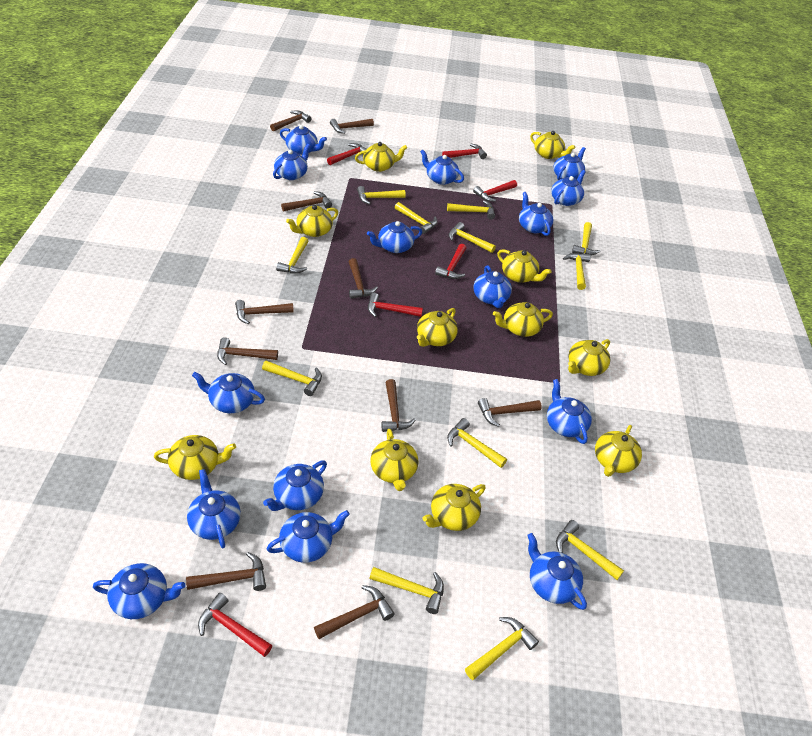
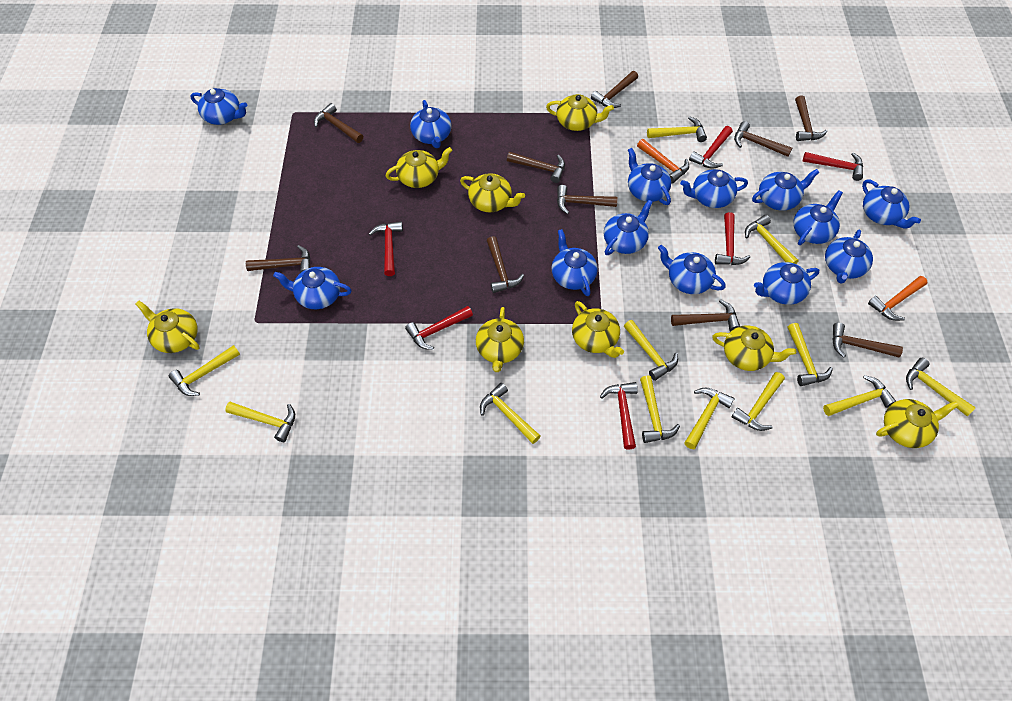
blue teapot: 15 -> 13
orange hammer: 0 -> 2
yellow teapot: 11 -> 8

